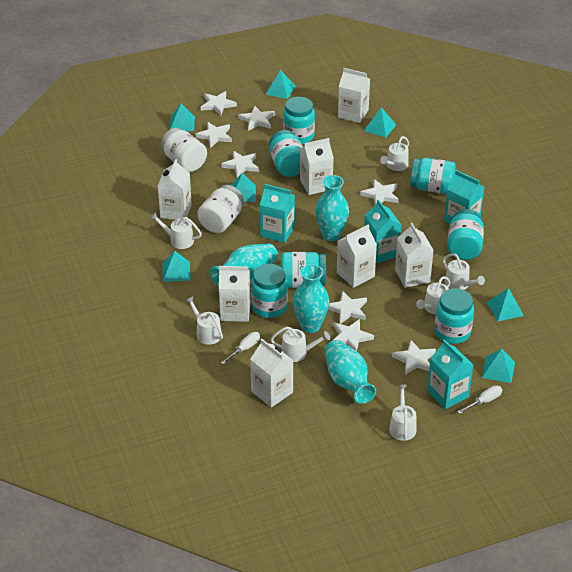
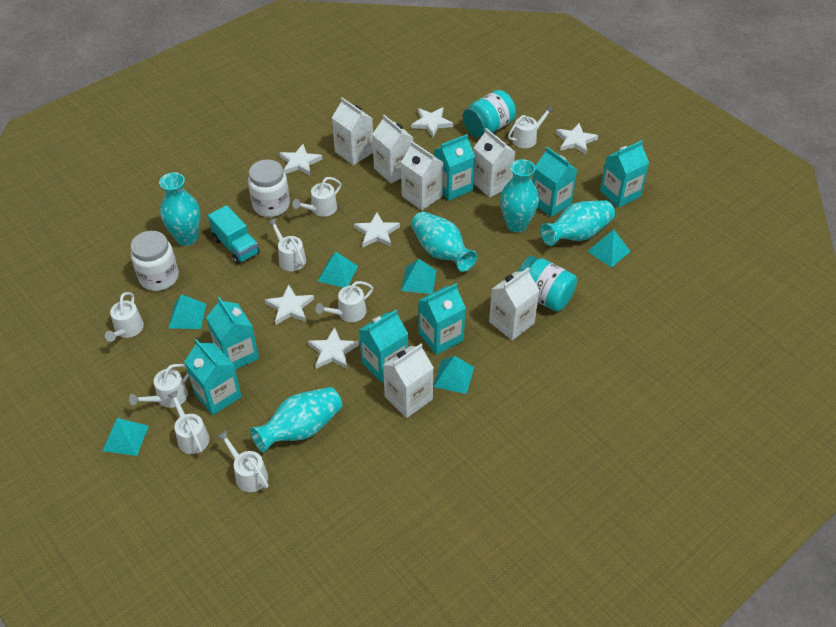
turquoise carton: 4 -> 7
turquoise jar: 7 -> 2
turquoise pyramid: 7 -> 6
turquoise truck: 0 -> 1
turquoise vase: 4 -> 5
white carton: 7 -> 6
white screwdriver: 2 -> 0
white star: 8 -> 6
white watering can: 7 -> 8

